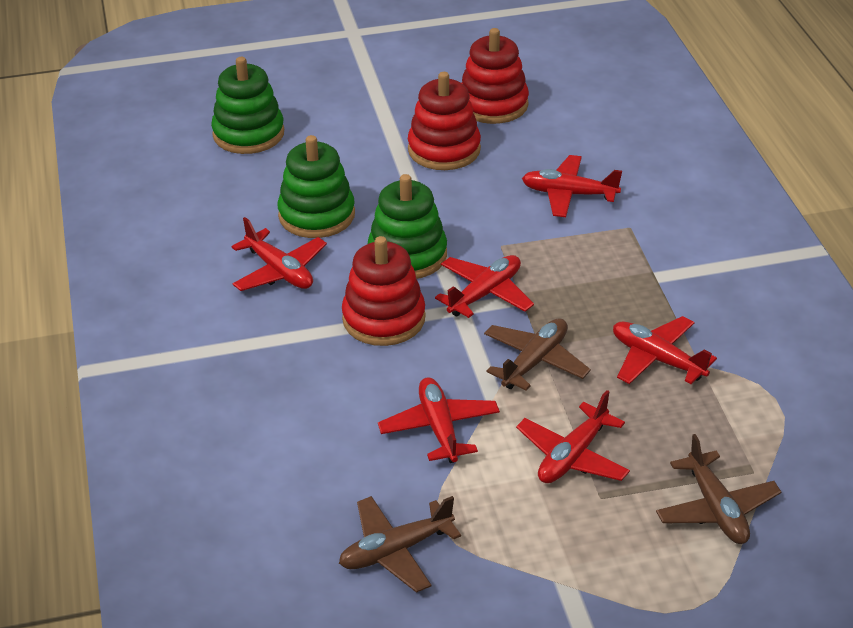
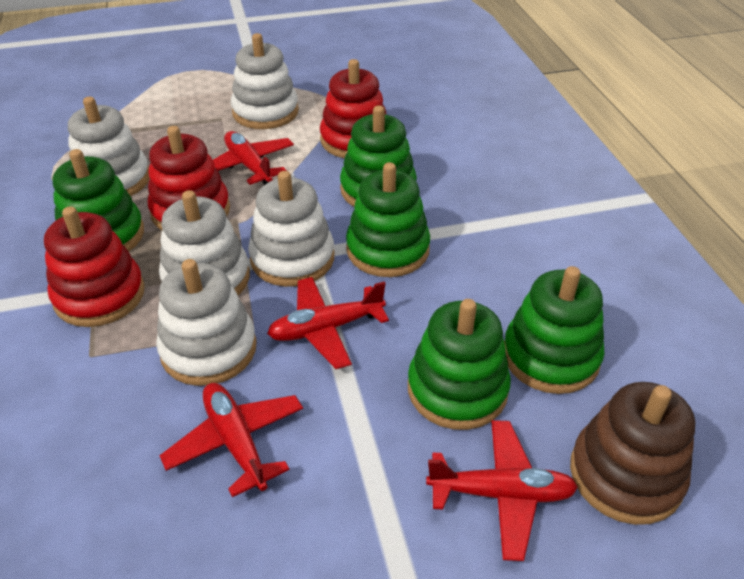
brown plane: 3 -> 0
brown stacking toy: 0 -> 1
green stacking toy: 3 -> 5
red plane: 6 -> 4
white stacking toy: 0 -> 5

